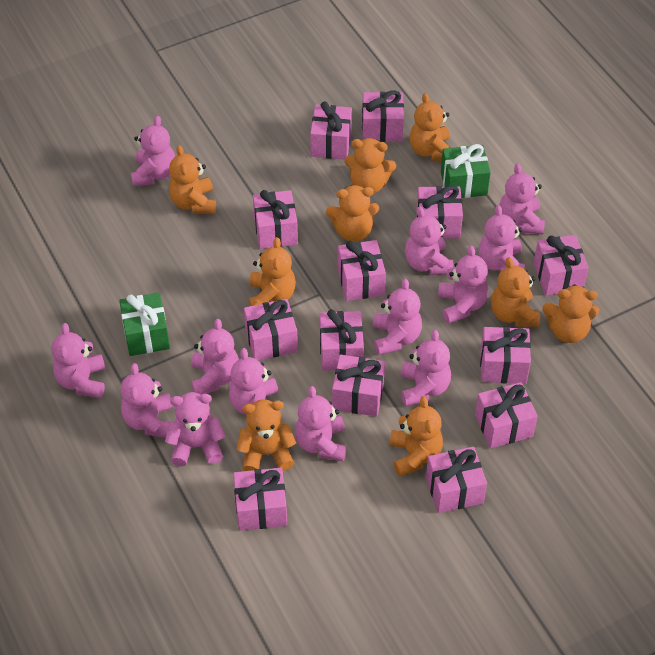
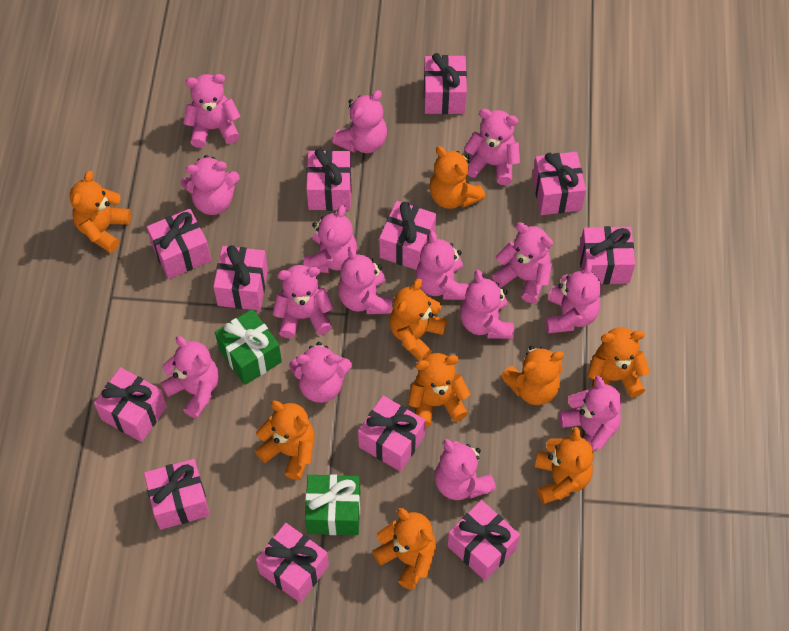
pink gift: 13 -> 12
pink teddy bear: 13 -> 15

